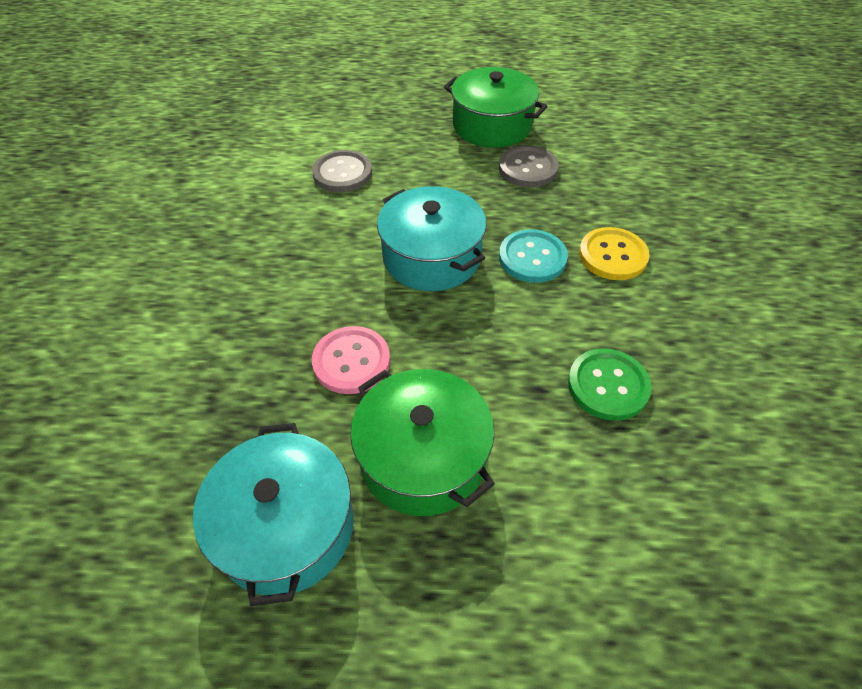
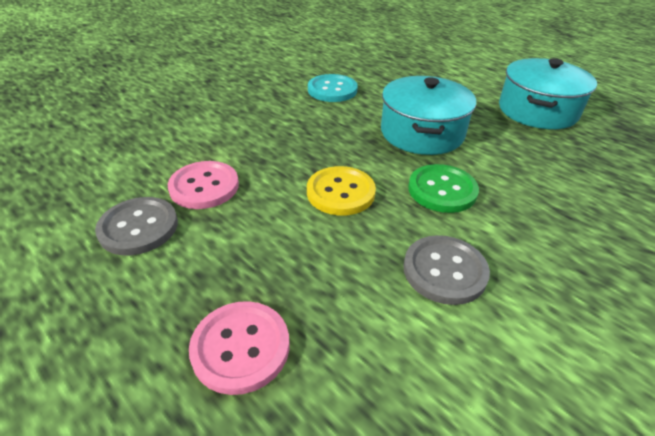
green pot: 2 -> 0
pink button: 1 -> 2

